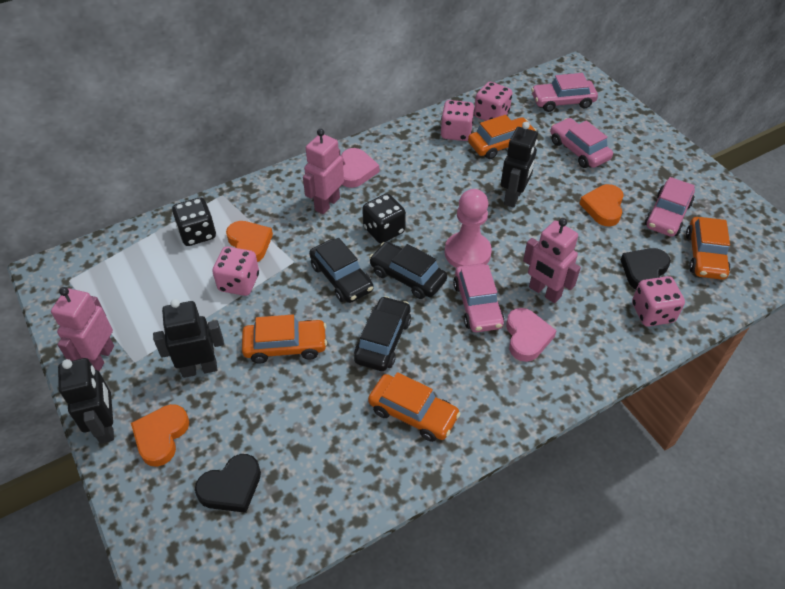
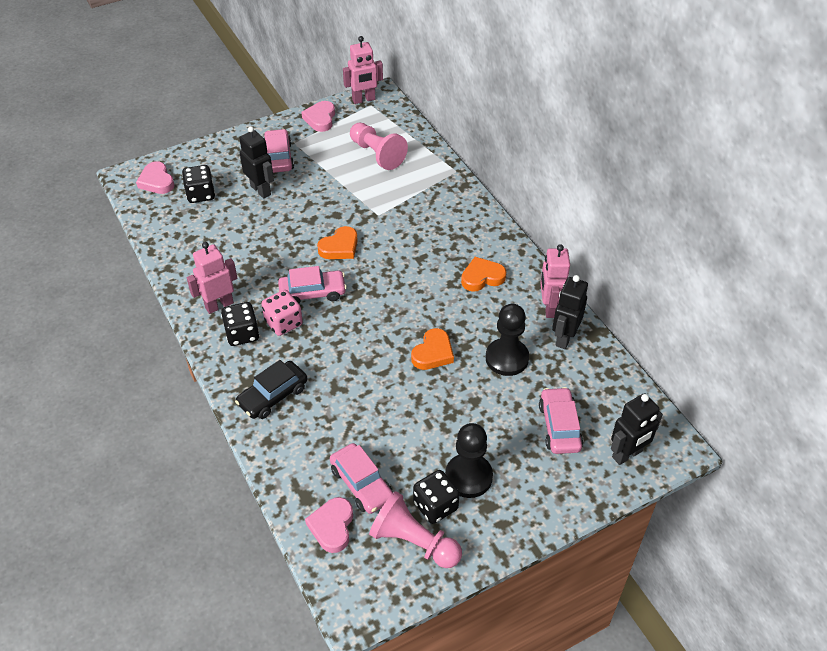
black car: 3 -> 1
black dice: 2 -> 3
black heart: 2 -> 0
black pawn: 0 -> 2
orange car: 4 -> 0
pink dice: 4 -> 1
pink heart: 2 -> 3
pink pawn: 1 -> 2

